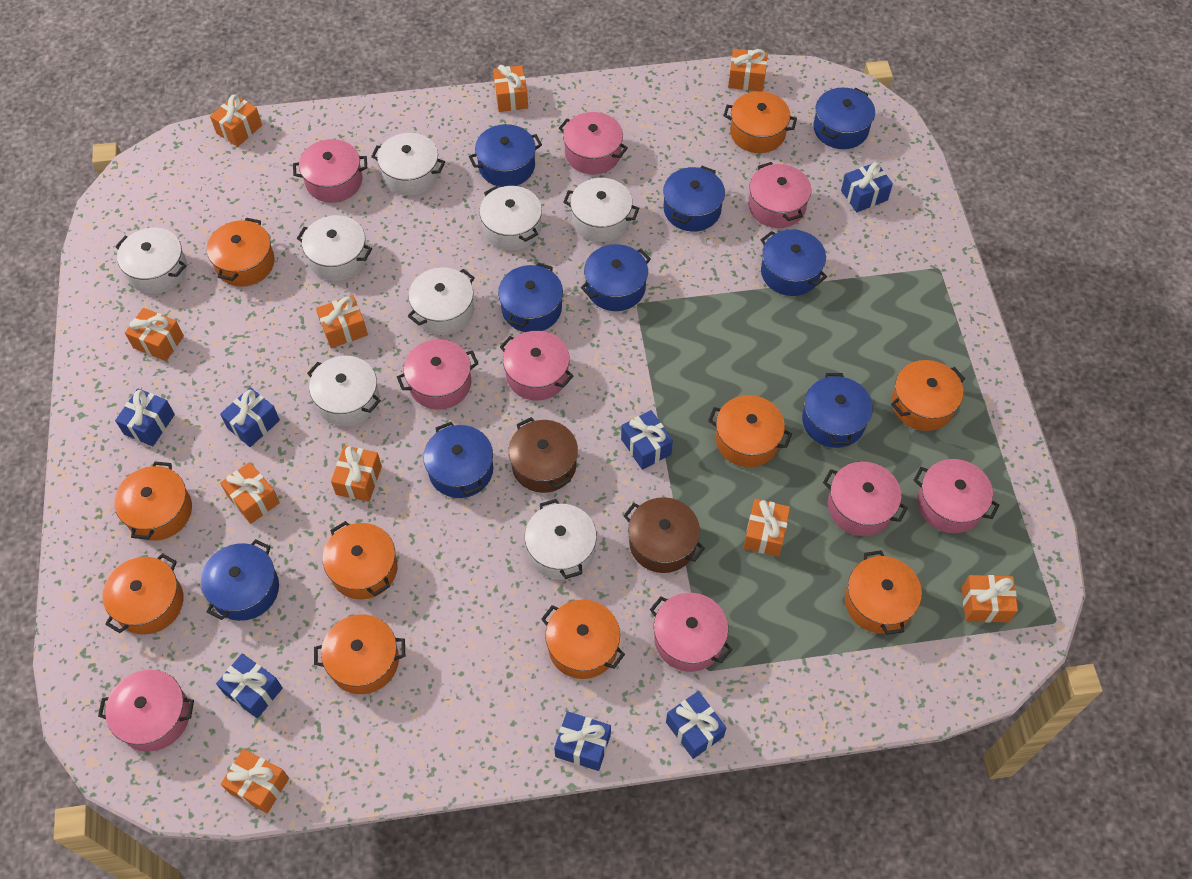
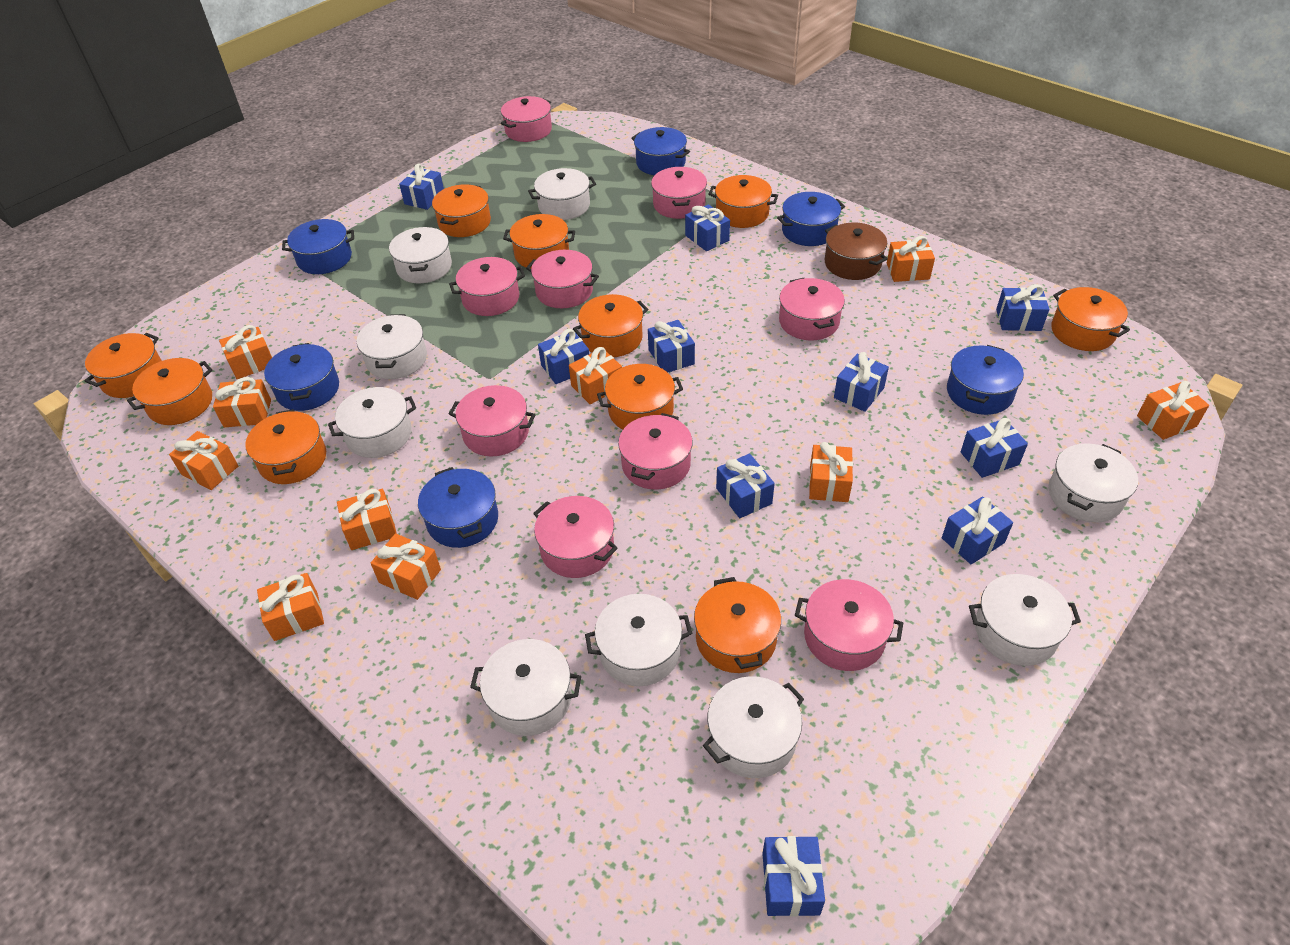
blue gift: 7 -> 10
blue pot: 9 -> 6
brown pot: 2 -> 1
white pot: 8 -> 9

